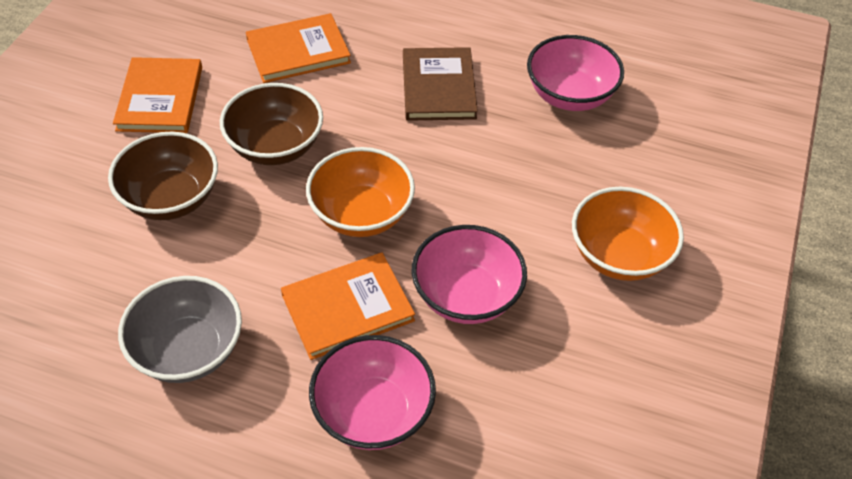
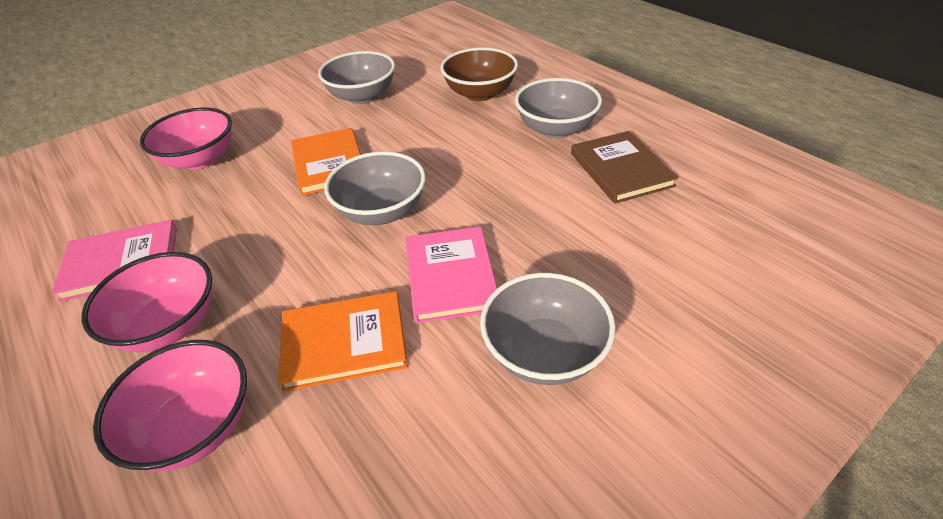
brown bowl: 2 -> 1
grey bowl: 1 -> 4
orange book: 3 -> 2
orange bowl: 2 -> 0
pink book: 0 -> 2

